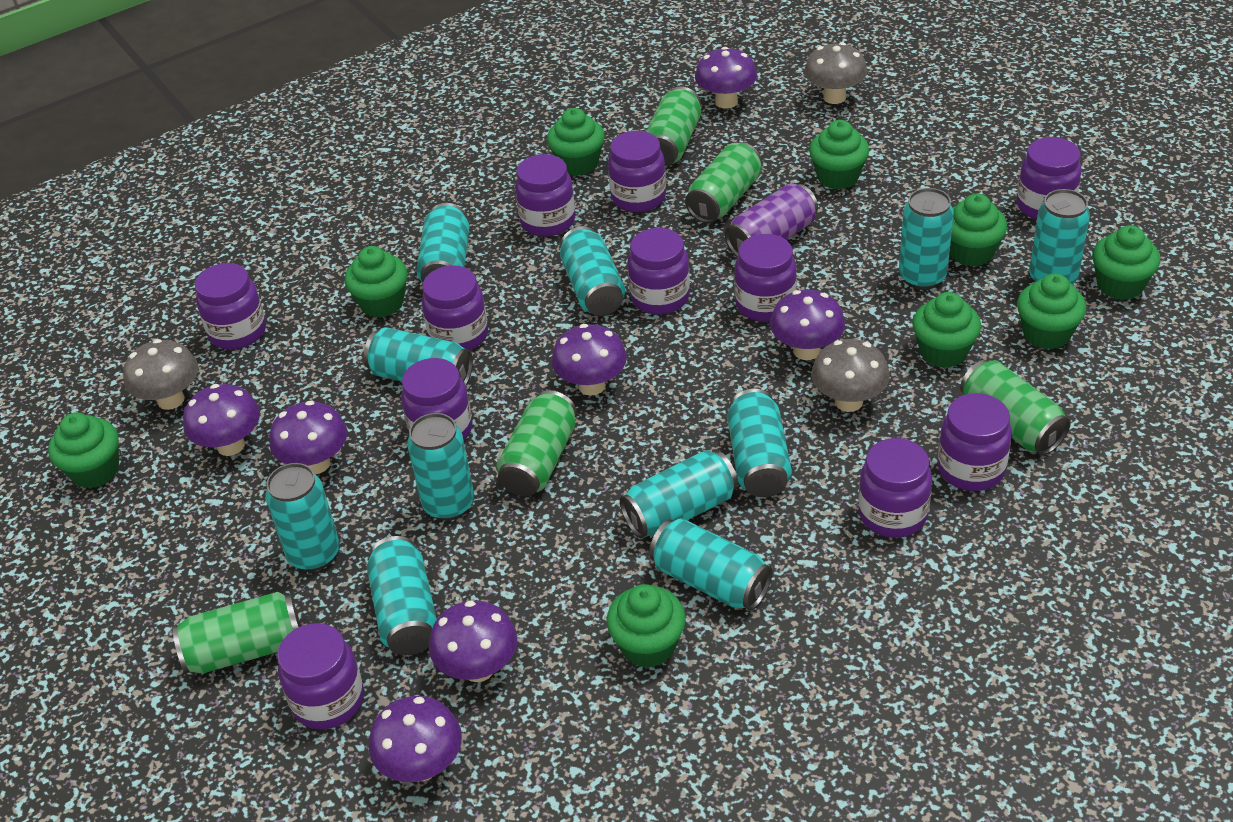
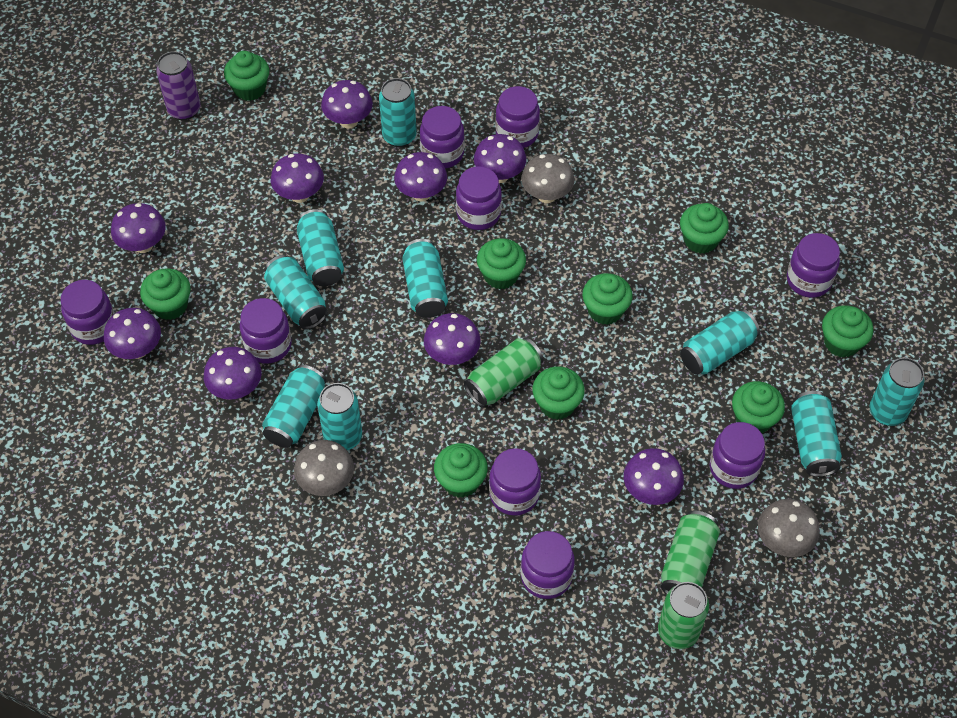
green can: 5 -> 3
purple jar: 11 -> 9
purple mushroom: 7 -> 9
turquoise can: 11 -> 9

